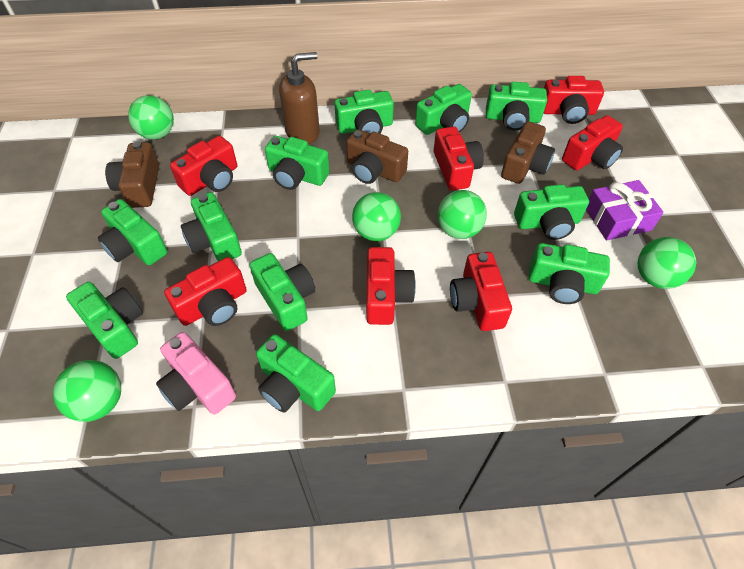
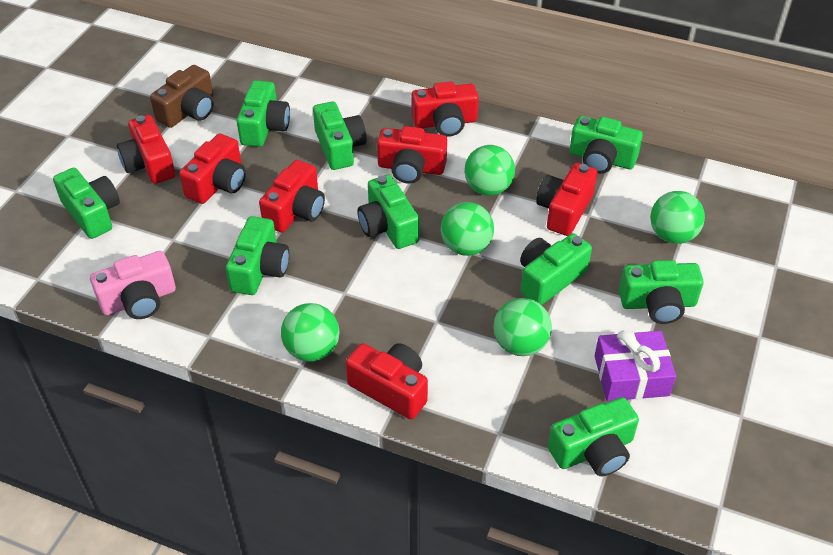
brown camera: 3 -> 1
brown soap dispenser: 1 -> 0
green camera: 11 -> 9

